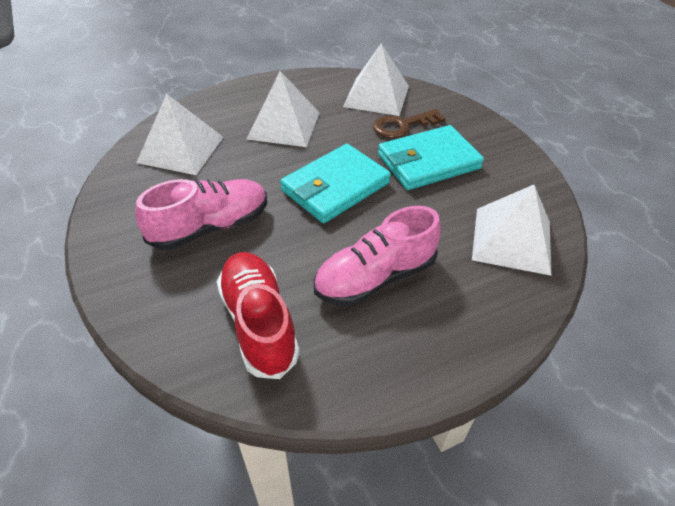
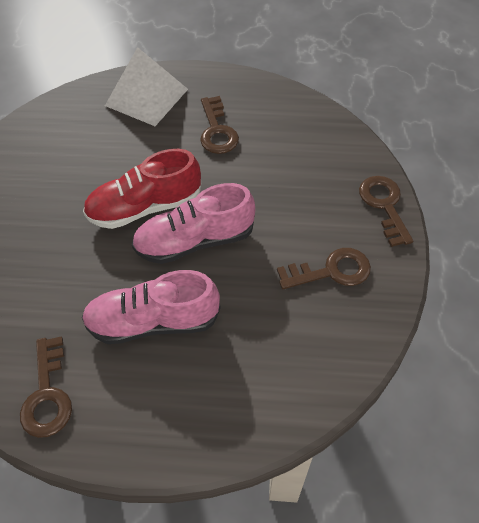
brown key: 1 -> 4
turquoise wallet: 2 -> 0
white pyramid: 4 -> 1

